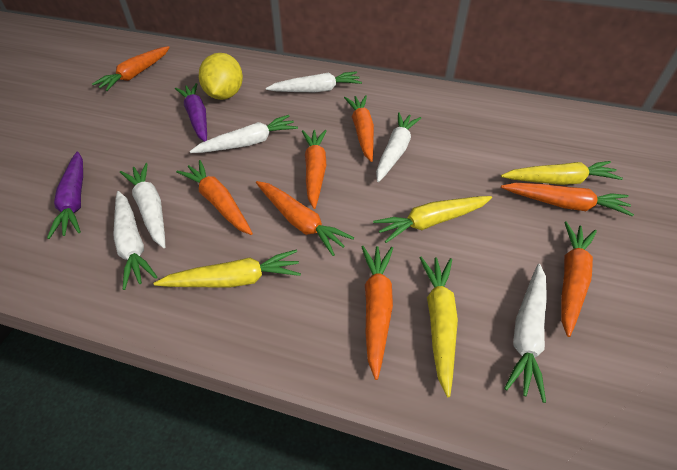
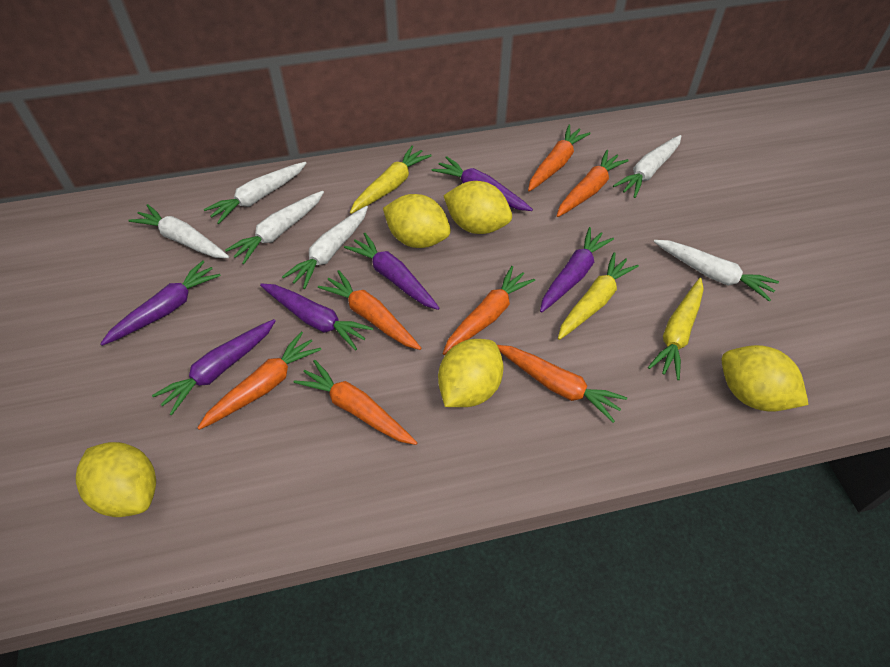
orange carrot: 8 -> 7
purple carrot: 2 -> 6
yellow carrot: 4 -> 3
yellow lemon: 1 -> 5

